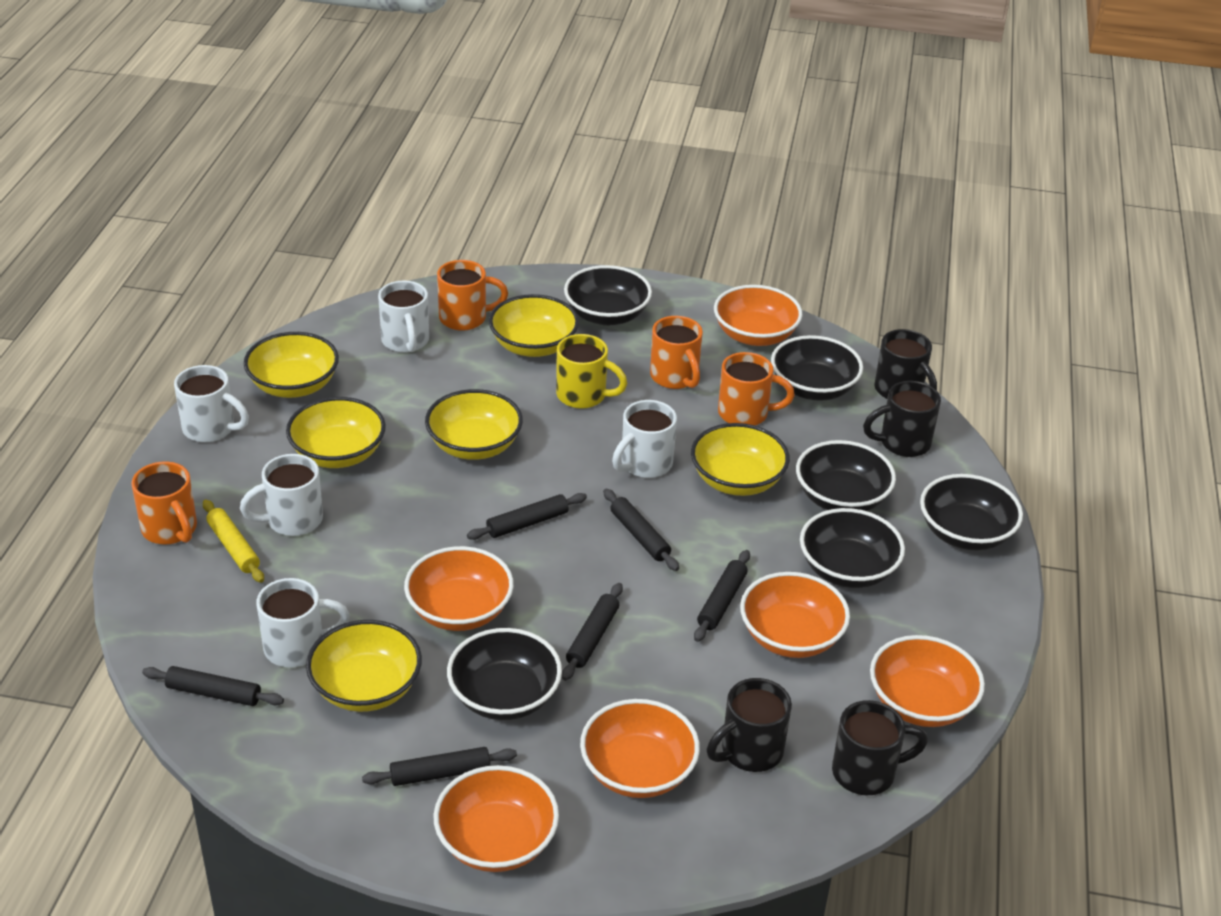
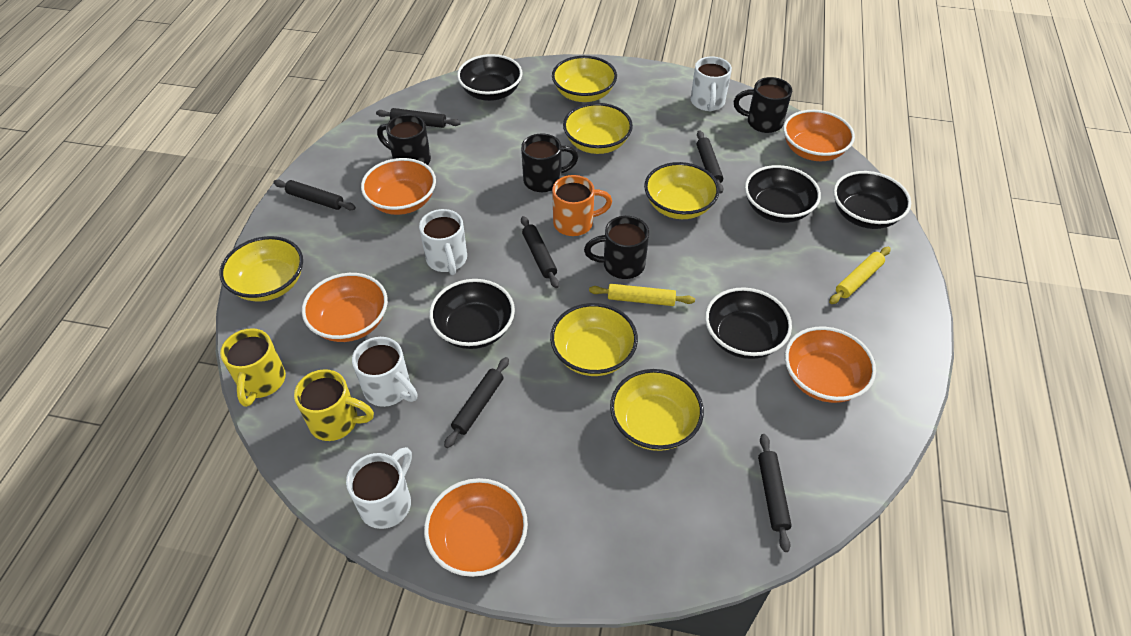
black bowl: 6 -> 5
orange bowl: 6 -> 5
orange mug: 4 -> 1
white mug: 5 -> 4
yellow mug: 1 -> 2
yellow rolling pin: 1 -> 2

